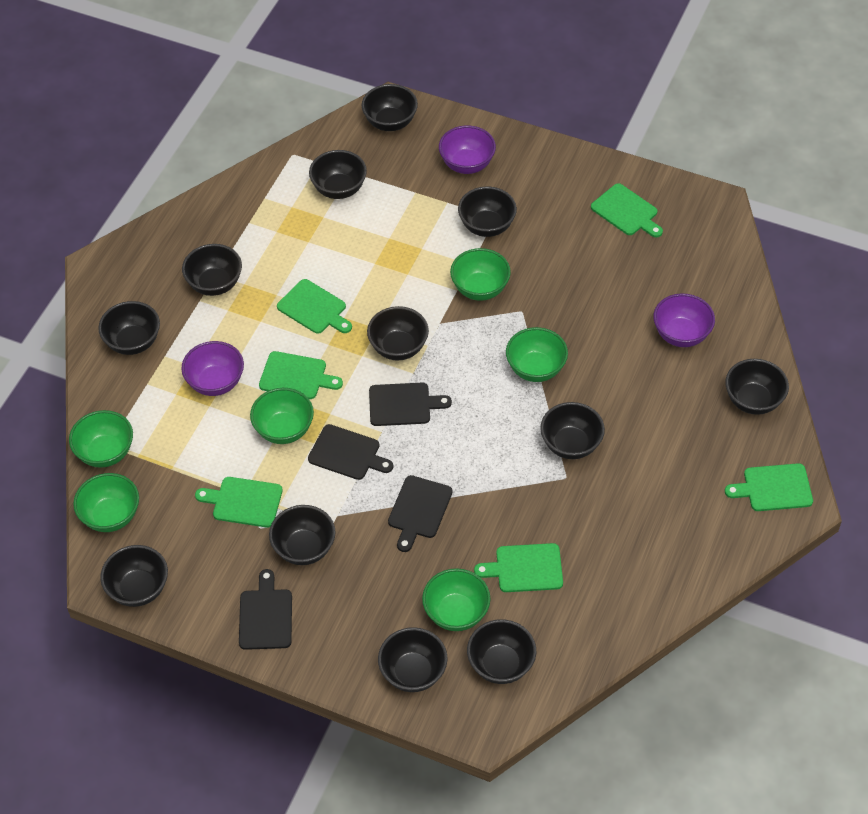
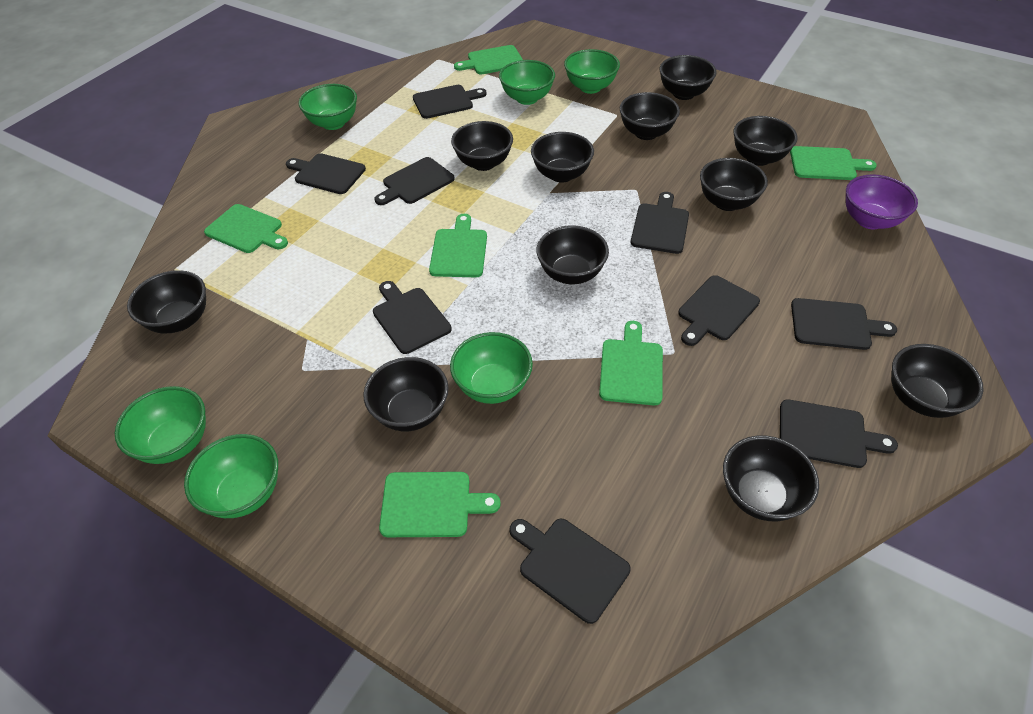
black bowl: 12 -> 11
black cutting board: 4 -> 9
purple bowl: 3 -> 1

